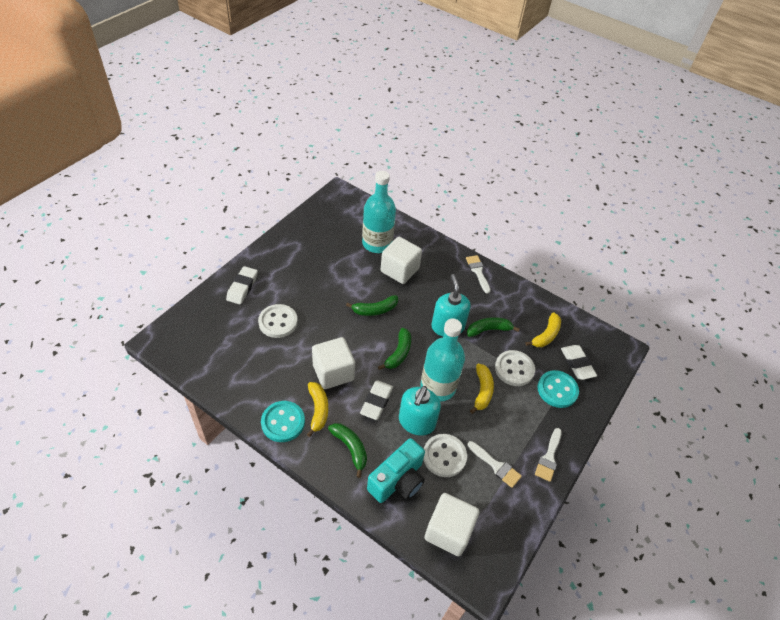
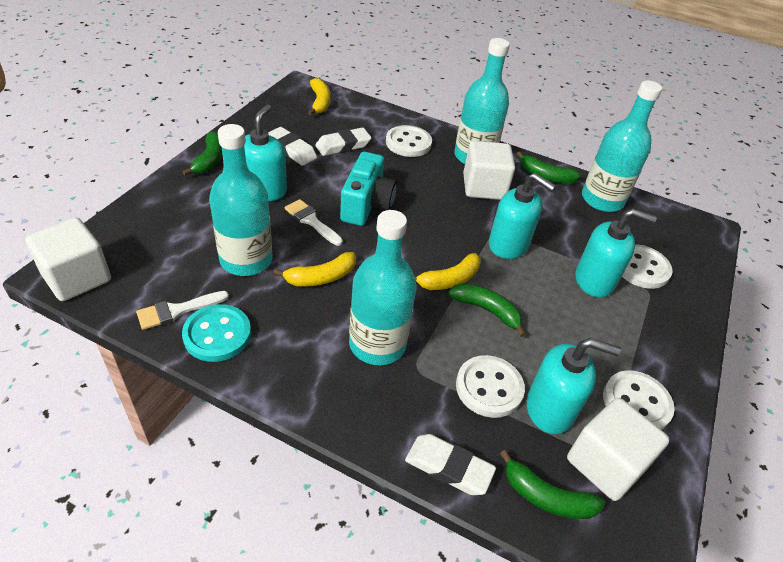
turquoise bottle: 2 -> 4
turquoise button: 2 -> 1
turquoise soap dispenser: 2 -> 4
white brush: 3 -> 2
white button: 3 -> 4

